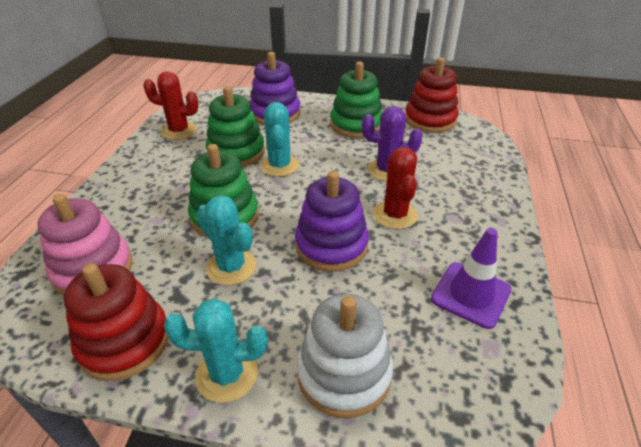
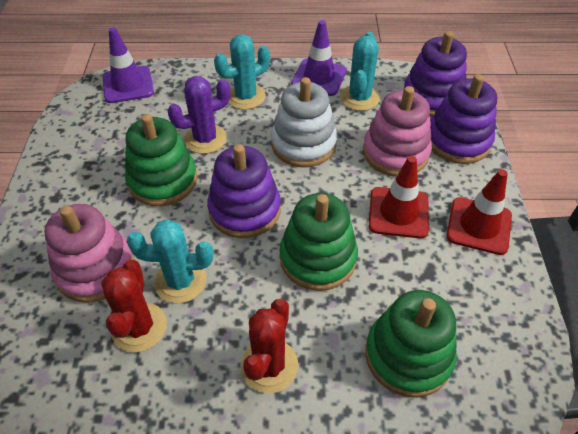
pink stacking toy: 1 -> 2
purple stacking toy: 2 -> 3
purple traffic cone: 1 -> 2
red stacking toy: 2 -> 0
red traffic cone: 0 -> 2

